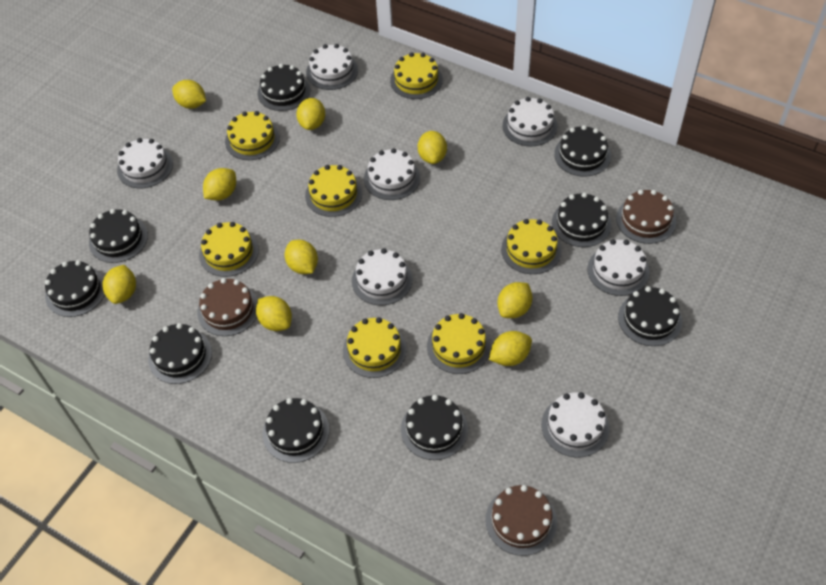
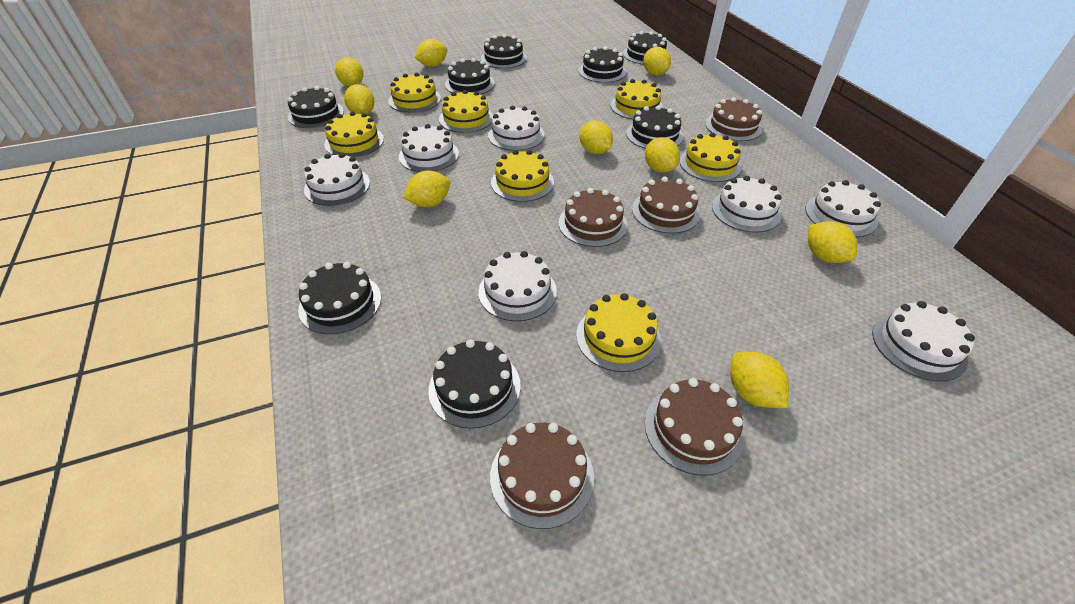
black cake: 9 -> 8
brown cake: 3 -> 5

